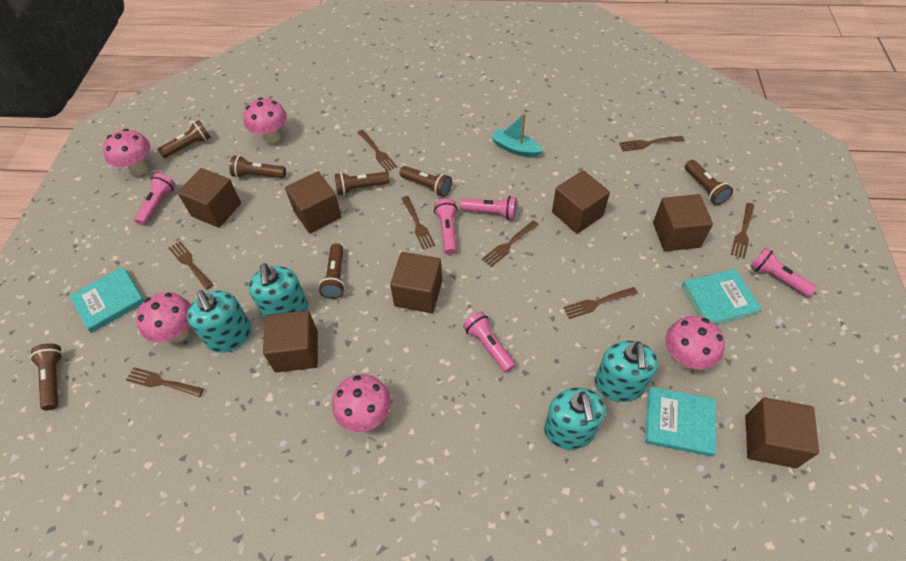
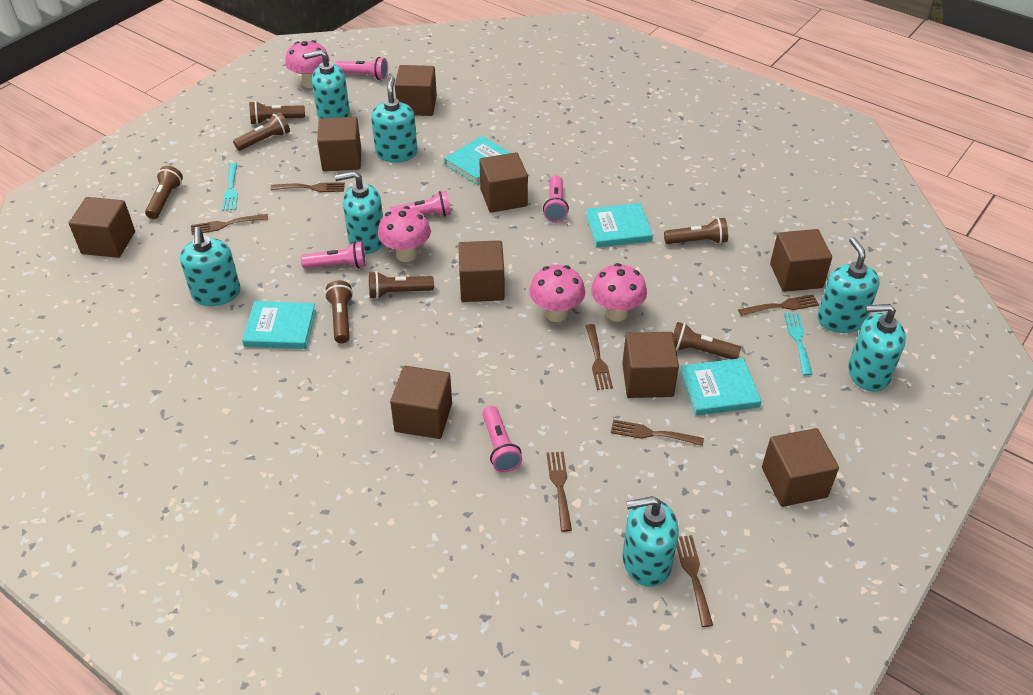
brown cube: 7 -> 9
brown fork: 8 -> 7
pink mushroom: 5 -> 4
turquoise boat: 1 -> 0
turquoise book: 3 -> 4
turquoise fork: 0 -> 2
turquoise soap dispenser: 4 -> 7

